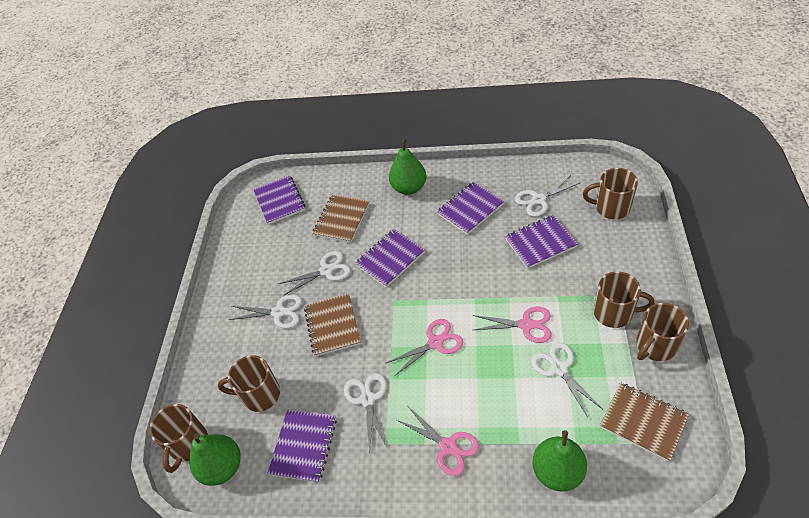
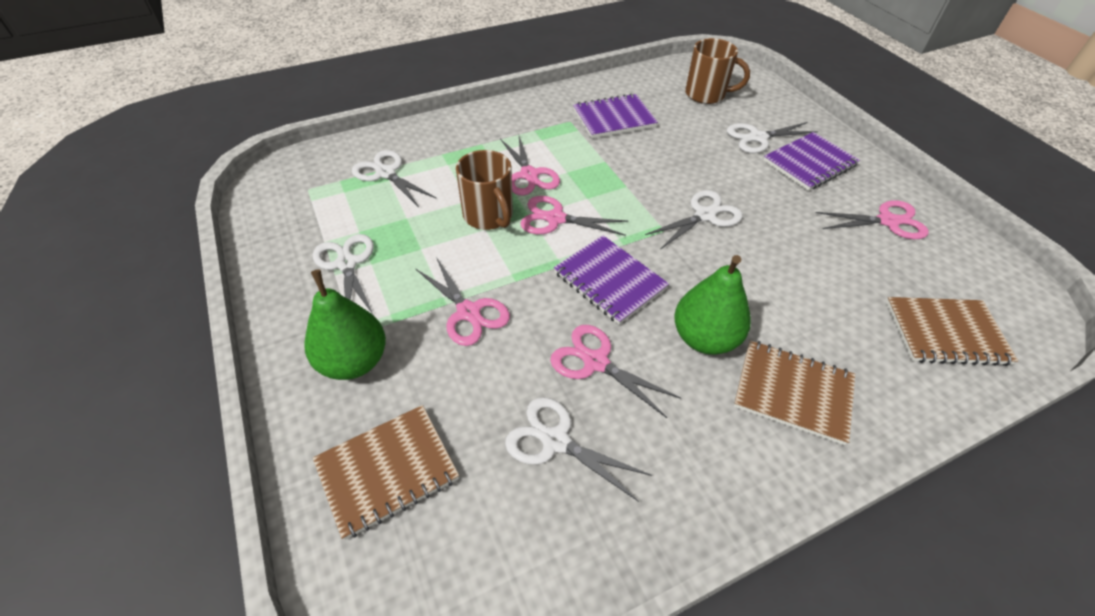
brown mug: 5 -> 2
green pear: 3 -> 2
pink scissors: 3 -> 5
purple notebook: 5 -> 3

